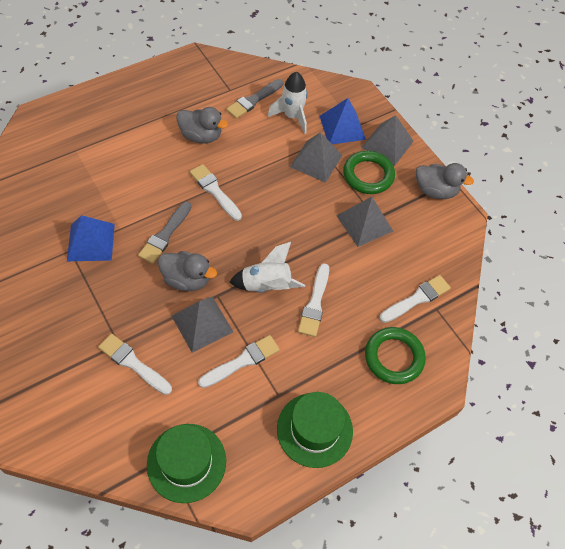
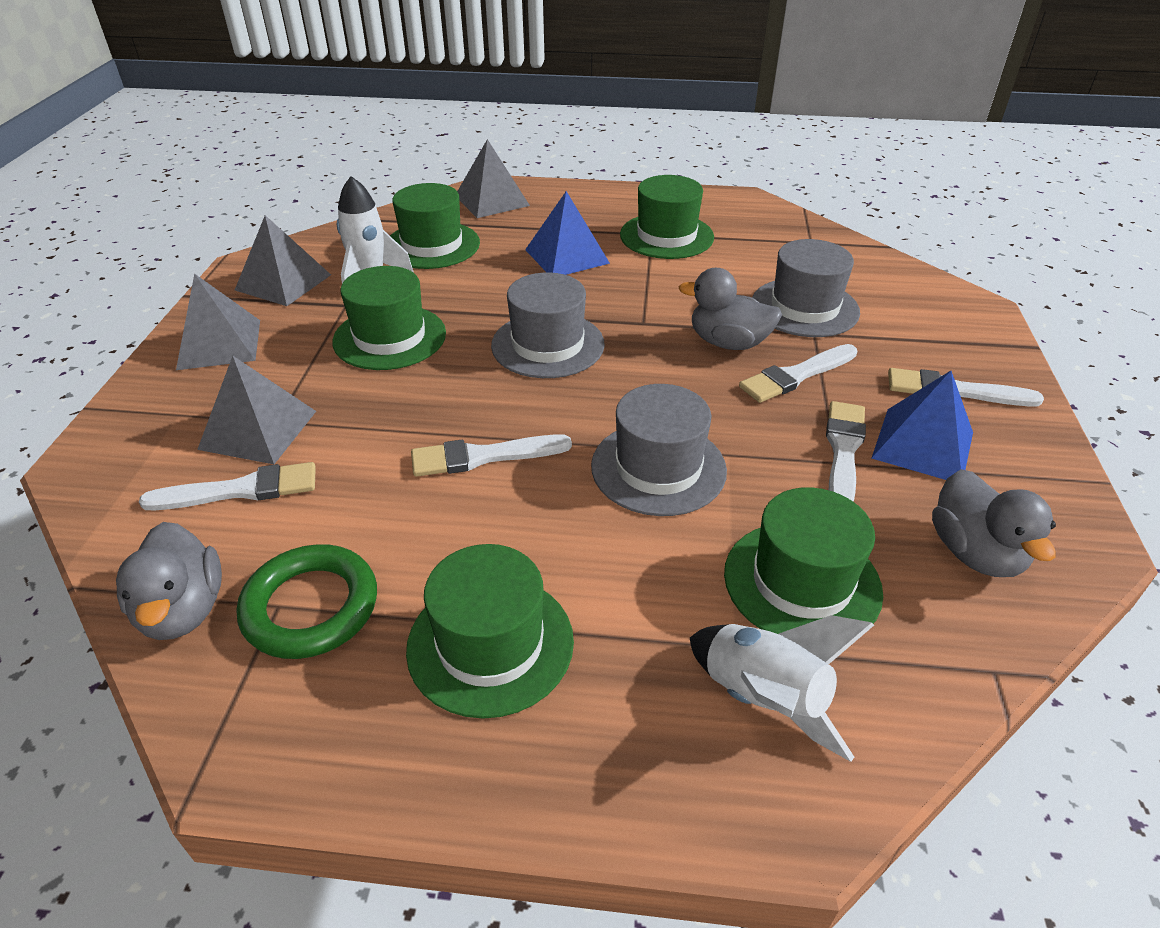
green hat: 2 -> 5
green ring: 2 -> 1
grey brush: 2 -> 0
grey hat: 0 -> 3

